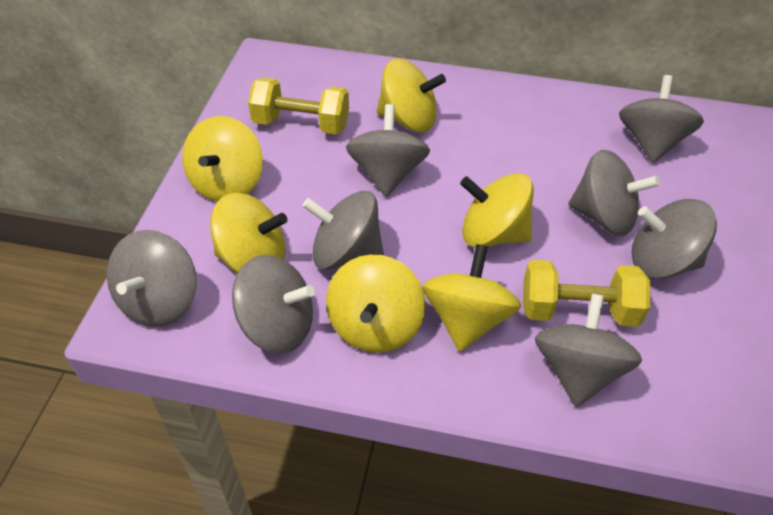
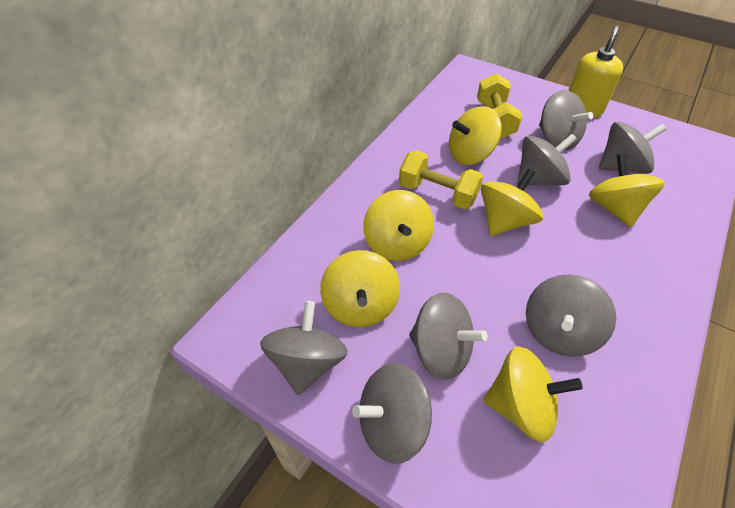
grey spinning top: 8 -> 7
yellow soap dispenser: 0 -> 1

